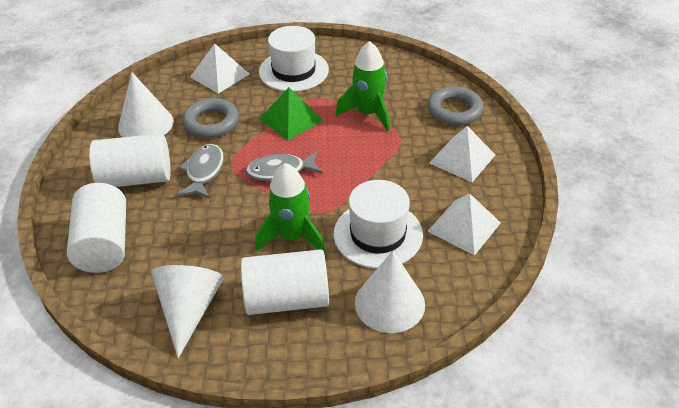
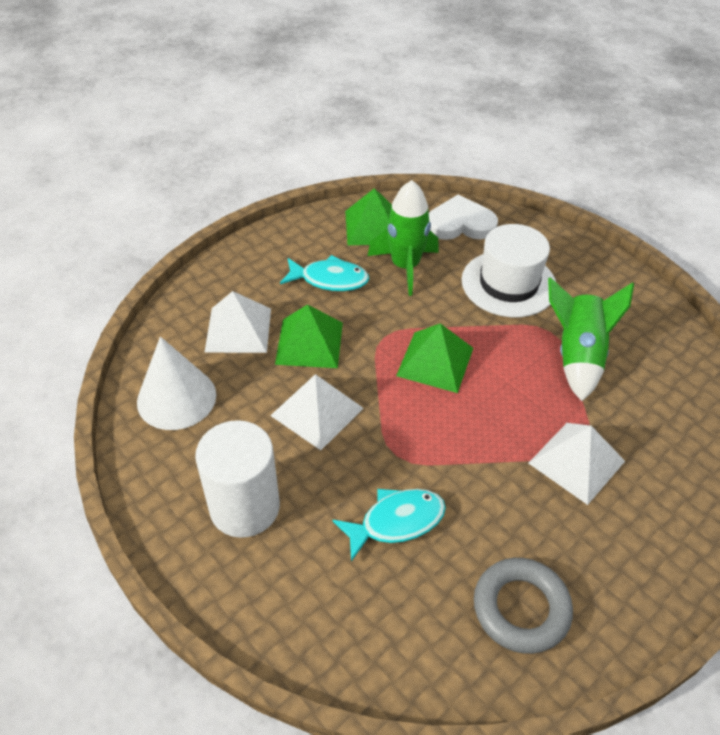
green pyramid: 1 -> 3
grey fish: 2 -> 0
grey ring: 2 -> 1
turquoise fish: 0 -> 2
white cone: 3 -> 1
white cylinder: 3 -> 1
white hat: 2 -> 1
white heart: 0 -> 1

